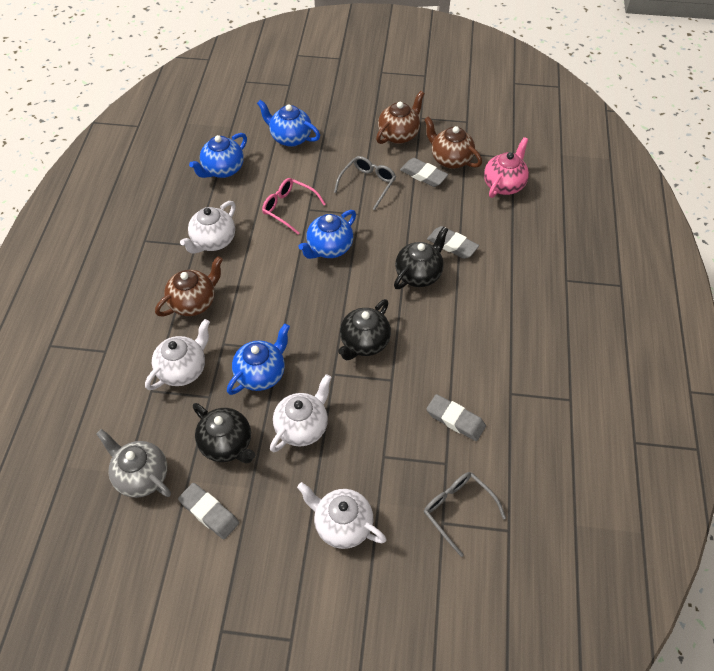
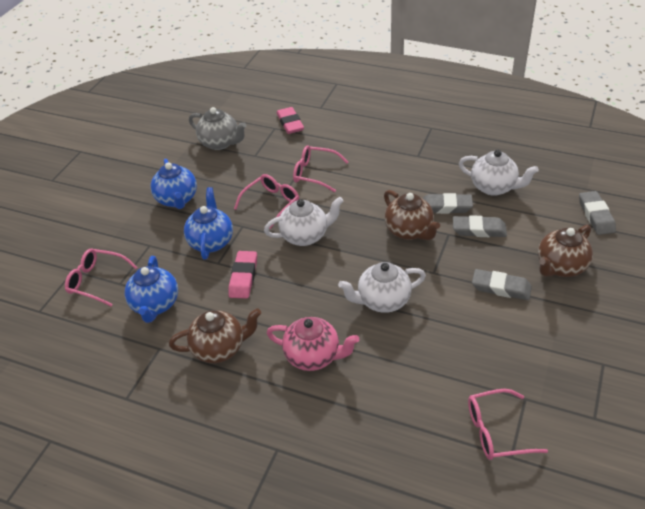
black teapot: 3 -> 0
blue teapot: 4 -> 3
grey glasses: 2 -> 0
pink eraser: 0 -> 2
pink glasses: 1 -> 4
white teapot: 4 -> 3

